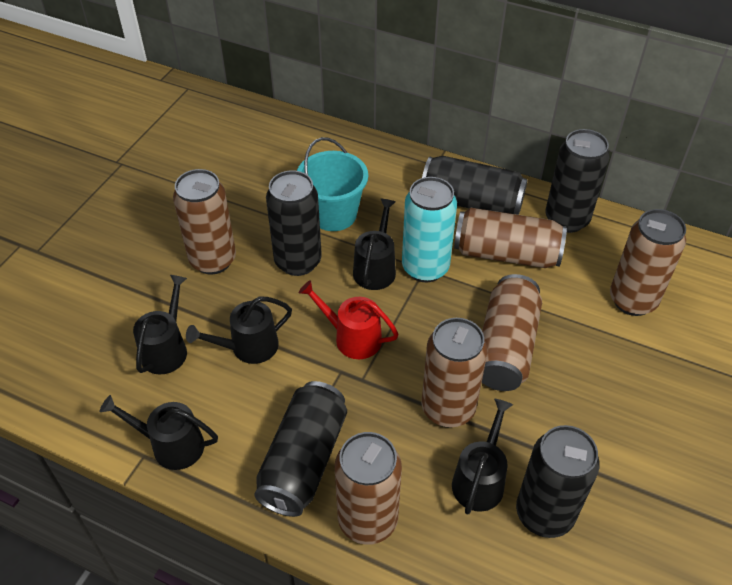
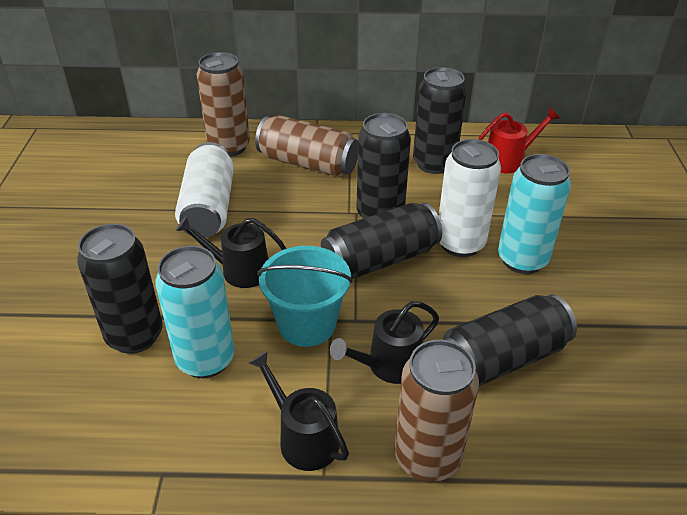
black watering can: 5 -> 3
brown can: 6 -> 3
turquoise can: 1 -> 2
white can: 0 -> 2

